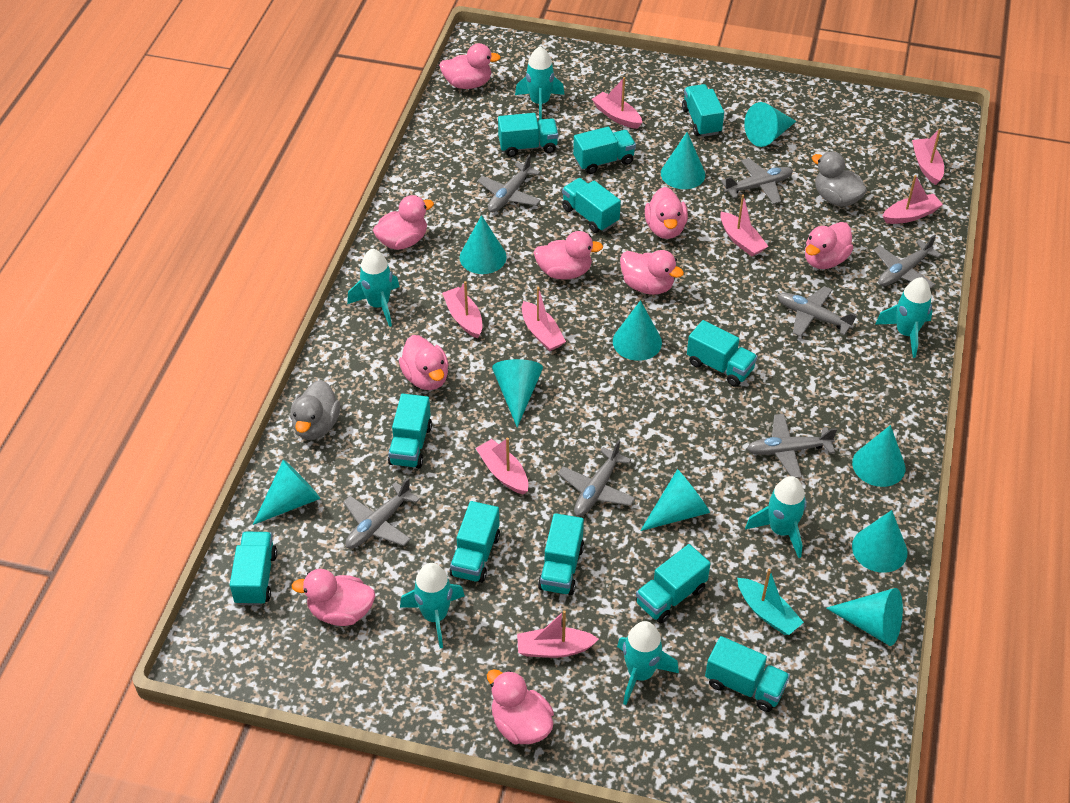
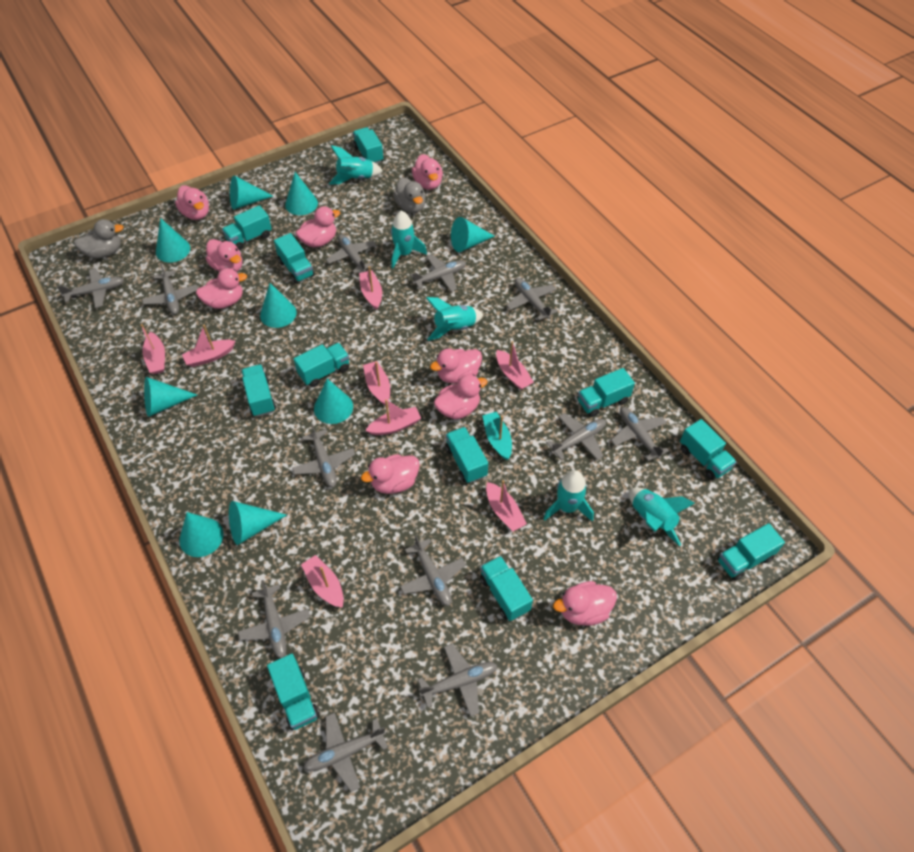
grey plane: 7 -> 12
turquoise cone: 10 -> 9
turquoise rocket: 6 -> 5

